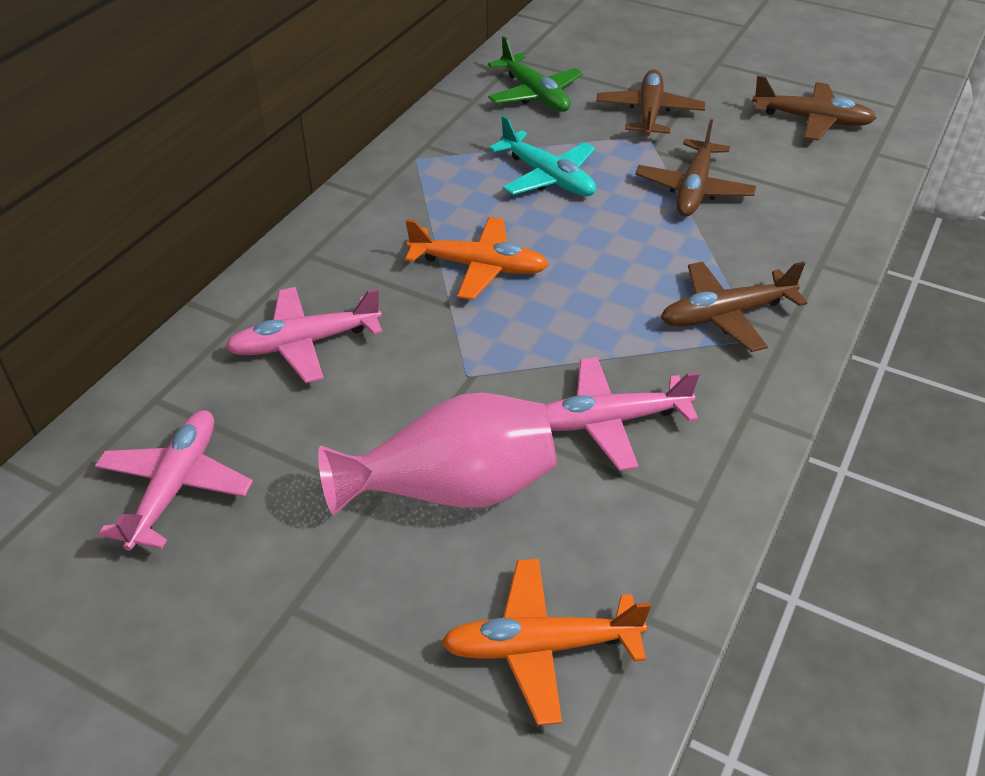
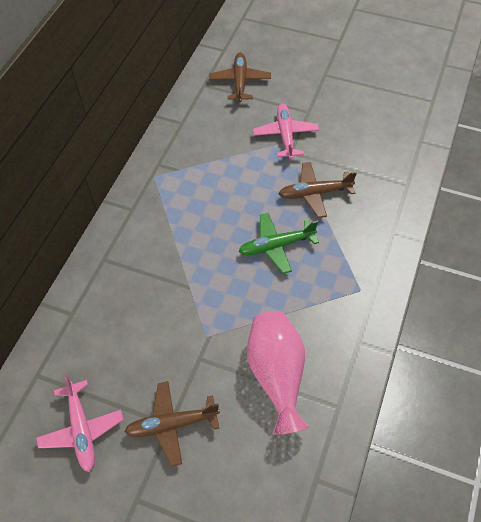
brown plane: 4 -> 3
orange plane: 2 -> 0
pink plane: 3 -> 2
turquoise plane: 1 -> 0

